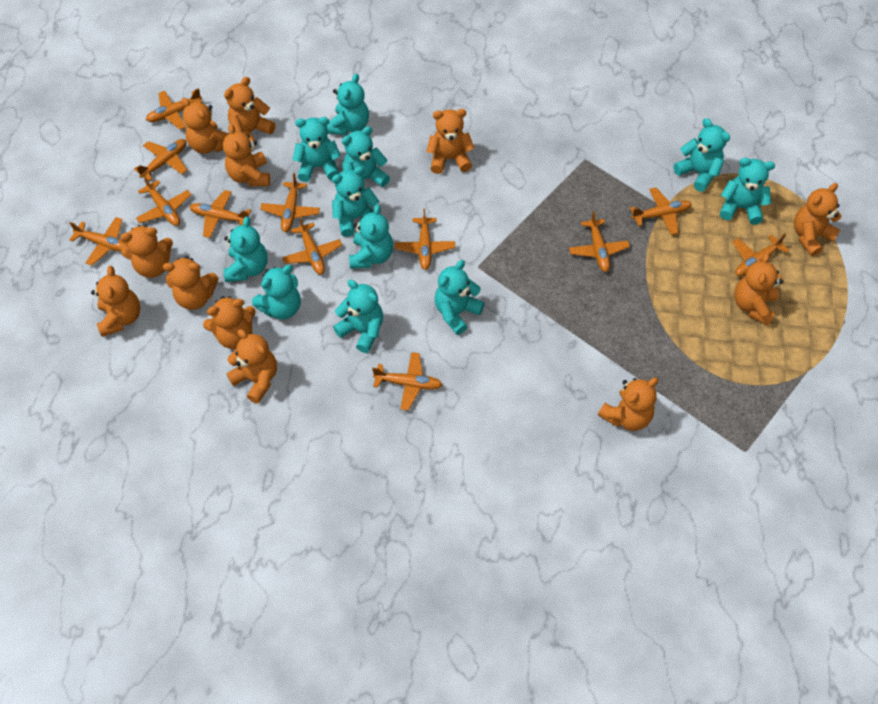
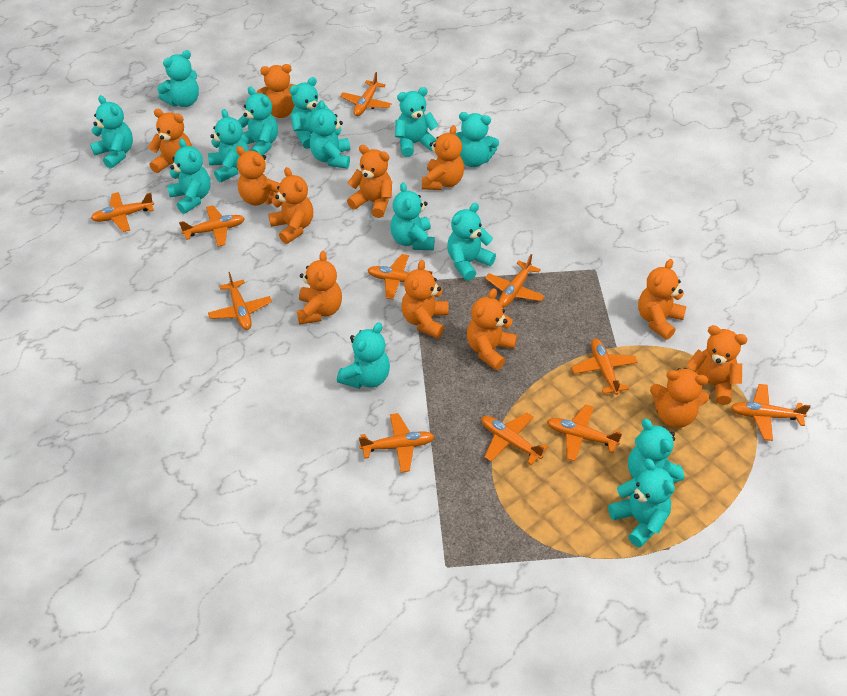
orange plane: 12 -> 11
turquoise teddy bear: 11 -> 14

